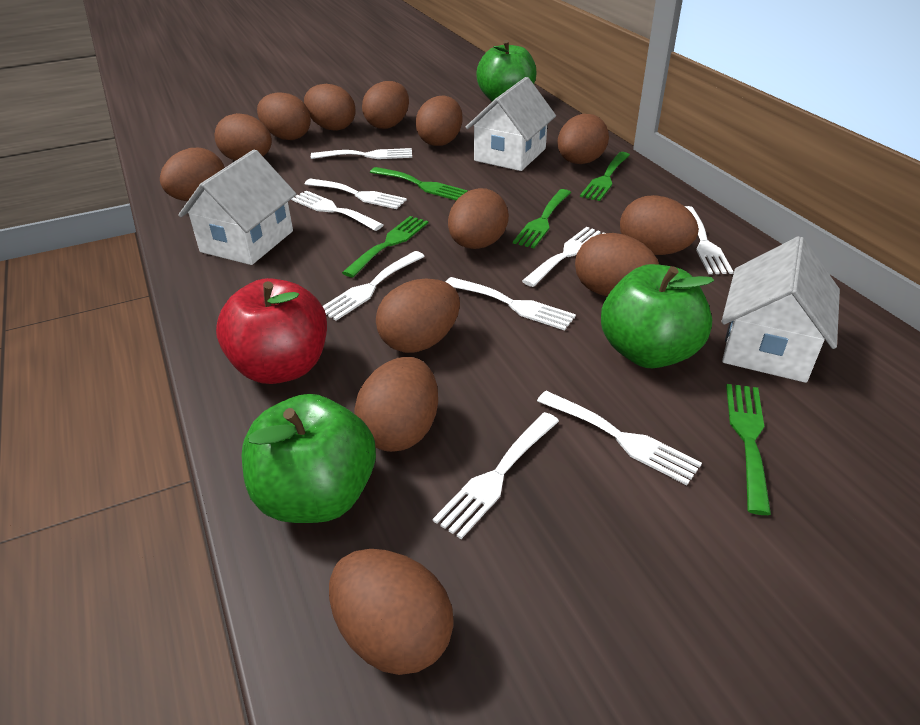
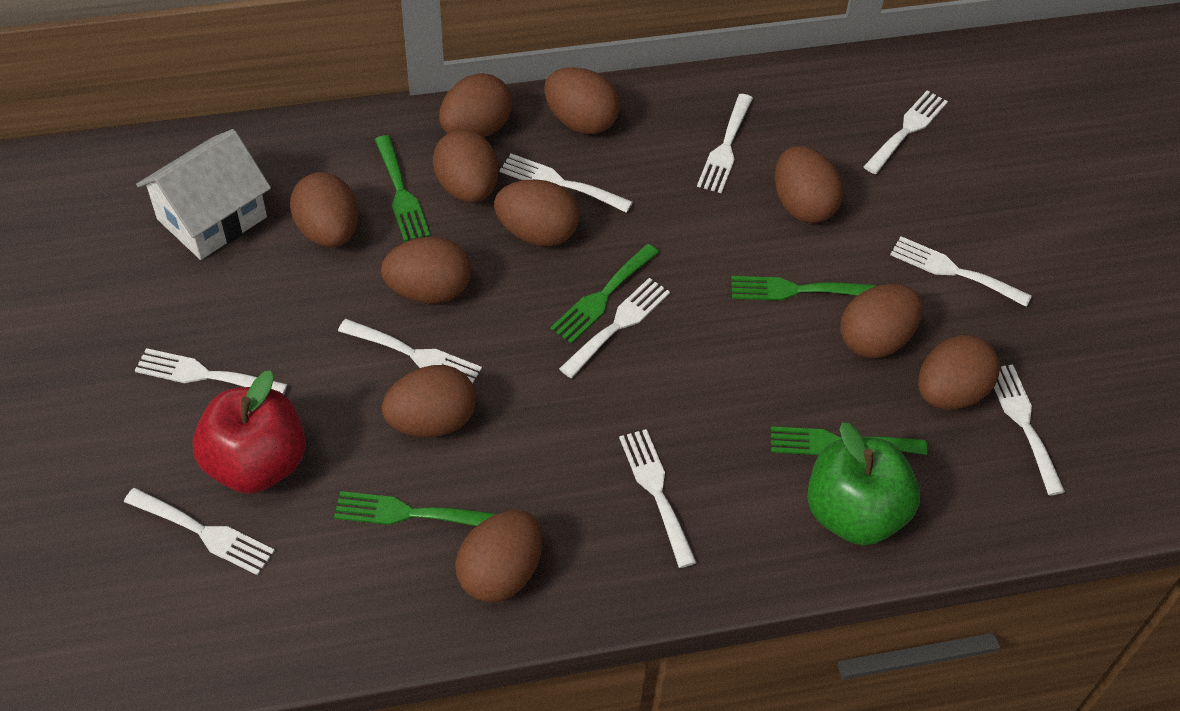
brown egg: 13 -> 11
green apple: 3 -> 1
white fork: 9 -> 10
white house: 3 -> 1

